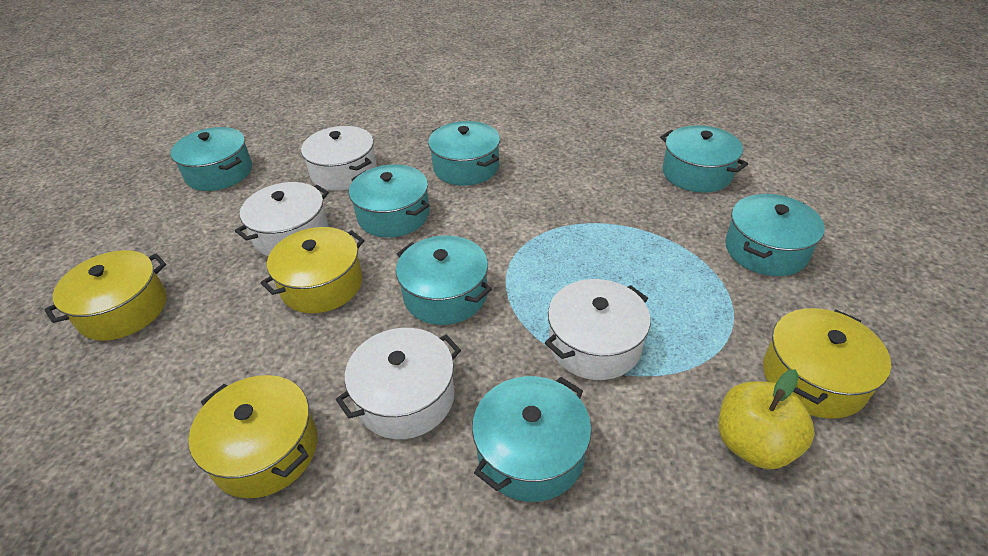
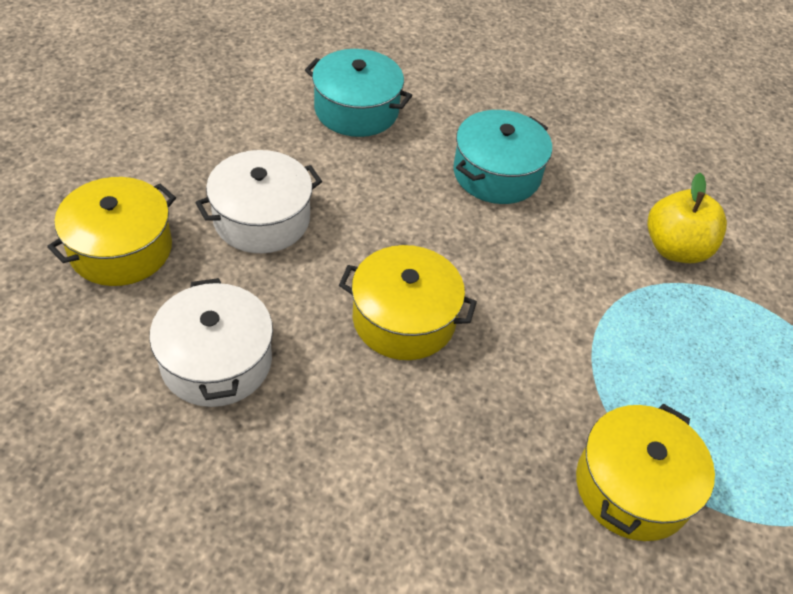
turquoise pot: 7 -> 2
white pot: 4 -> 2
yellow pot: 4 -> 3

